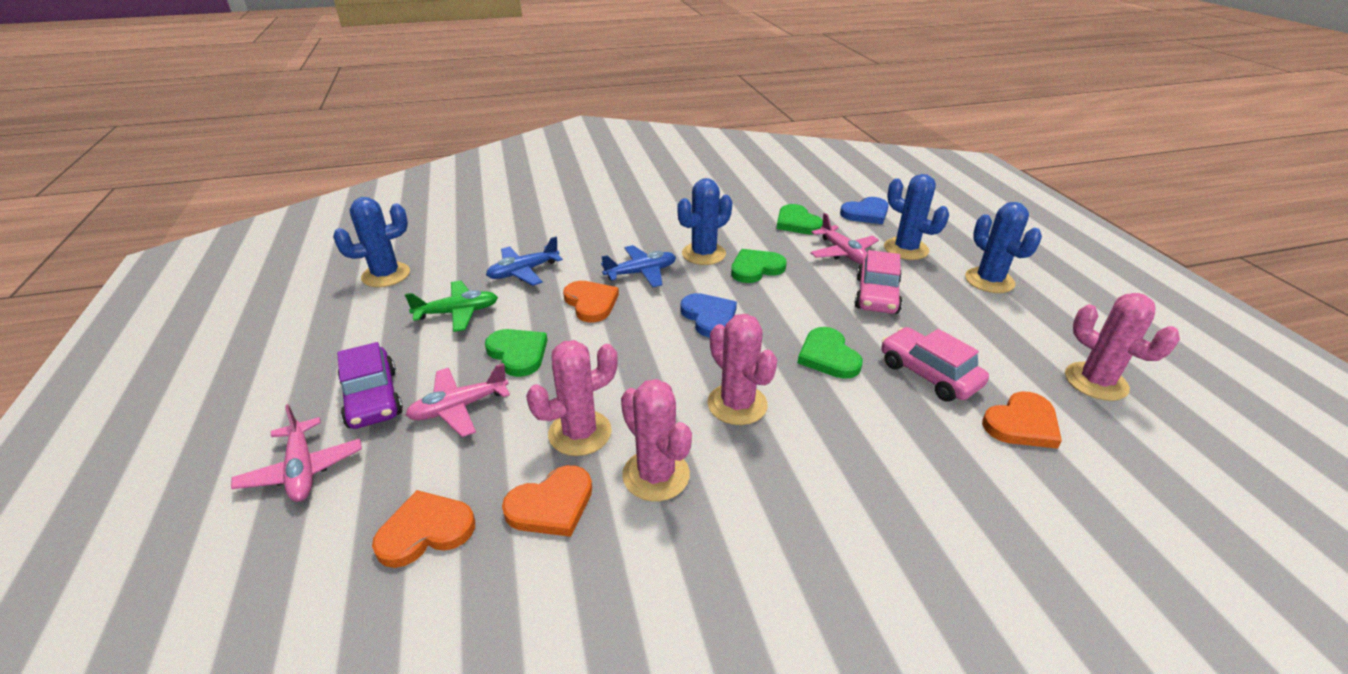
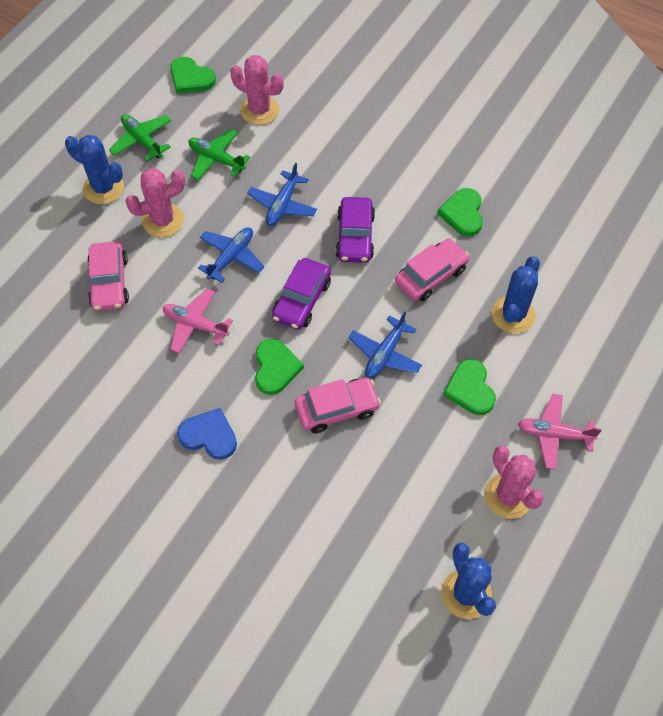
blue cactus: 4 -> 3
blue heart: 2 -> 1
blue plane: 2 -> 3
green plane: 1 -> 2
orange heart: 4 -> 0
pink cactus: 4 -> 3
pink car: 2 -> 3
pink plane: 3 -> 2
purple car: 1 -> 2

